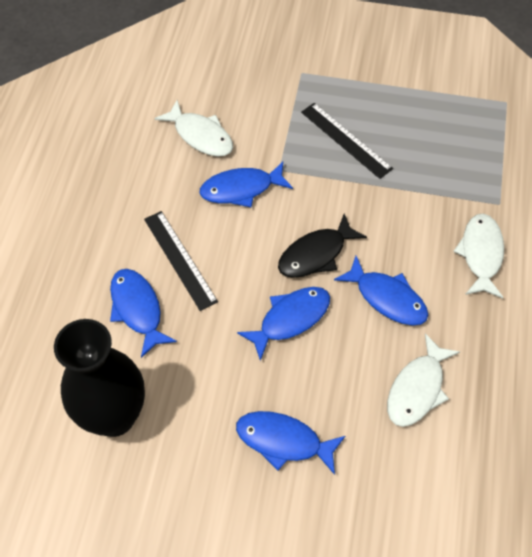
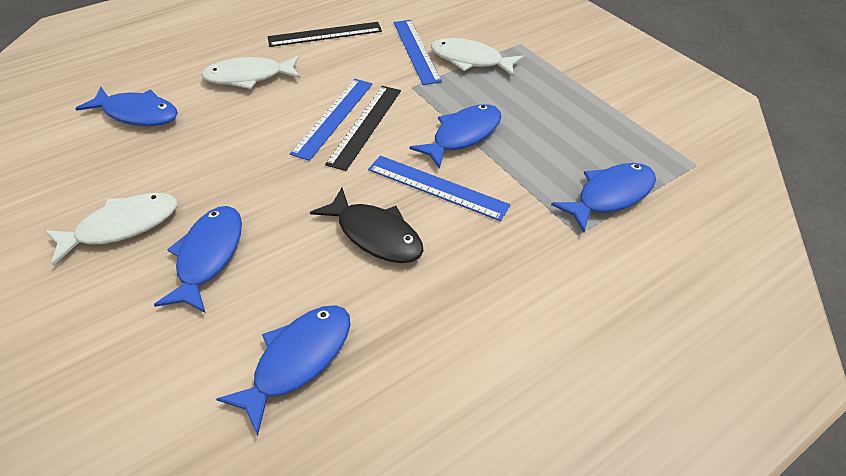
black vase: 1 -> 0
blue ruler: 0 -> 3

